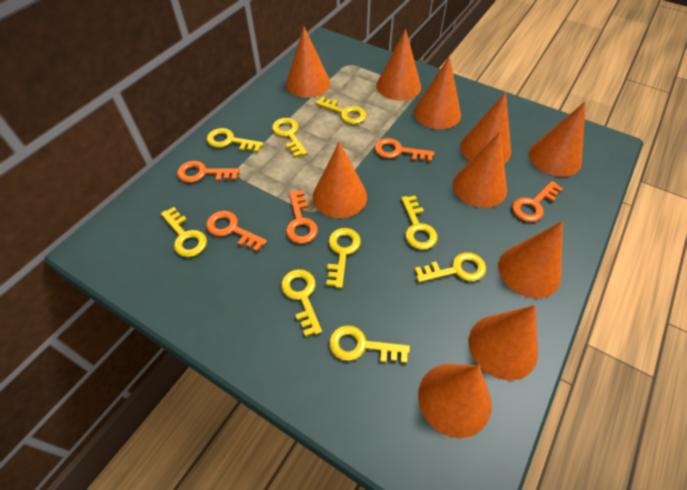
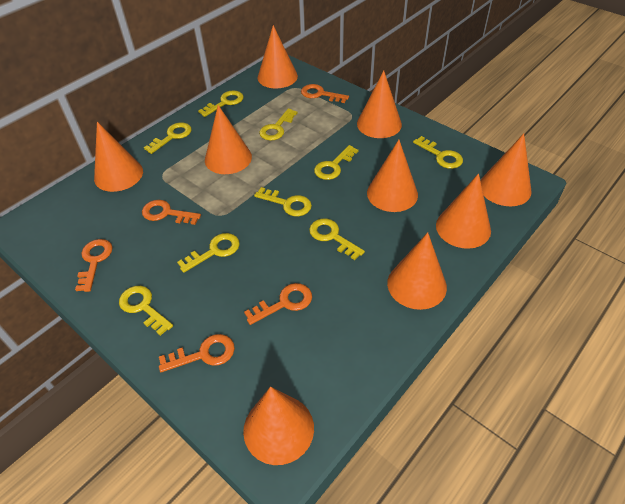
orange cone: 10 -> 9

